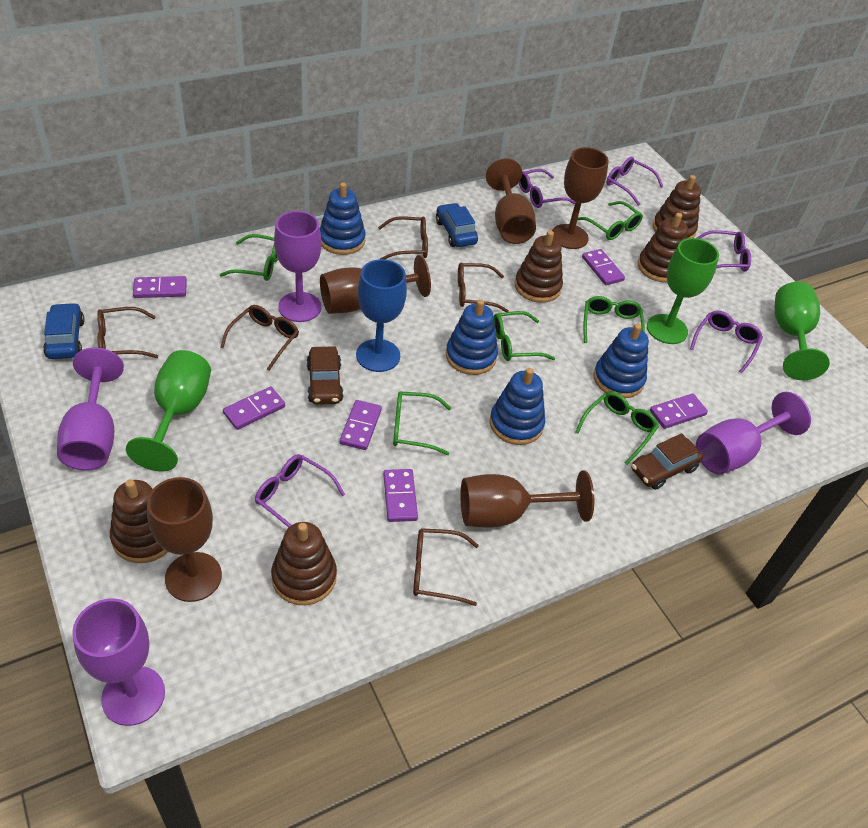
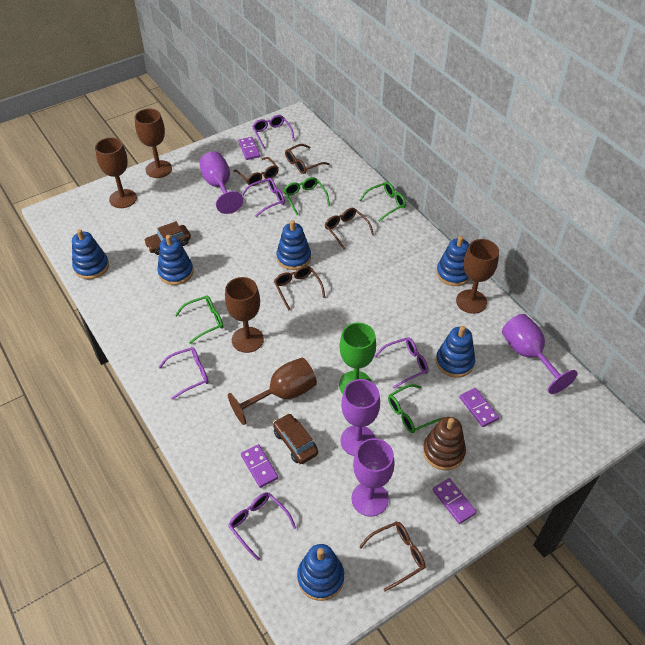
blue car: 2 -> 0
blue goblet: 1 -> 0
blue stacking toy: 4 -> 6
brown stacking toy: 5 -> 1
green glasses: 6 -> 4
green goblet: 3 -> 1
purple domino: 6 -> 4

